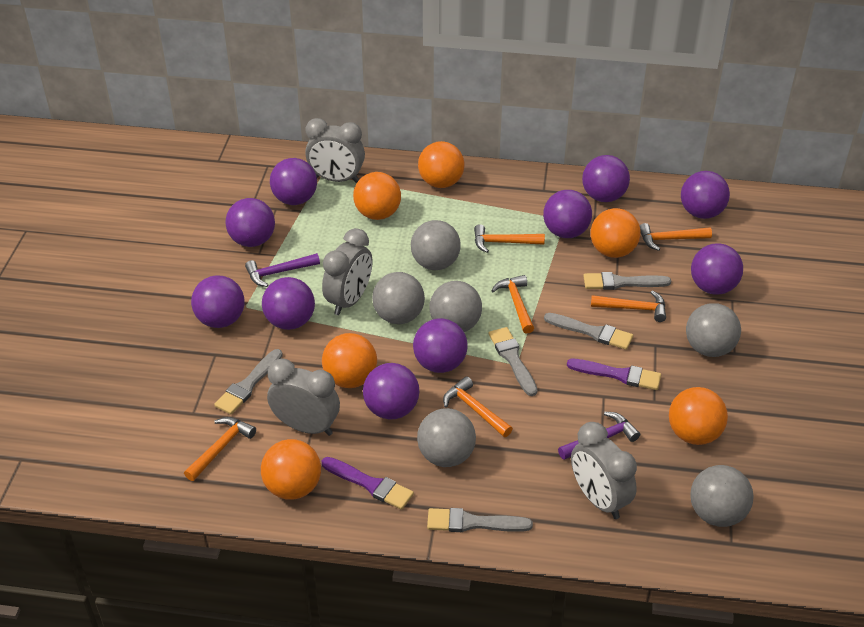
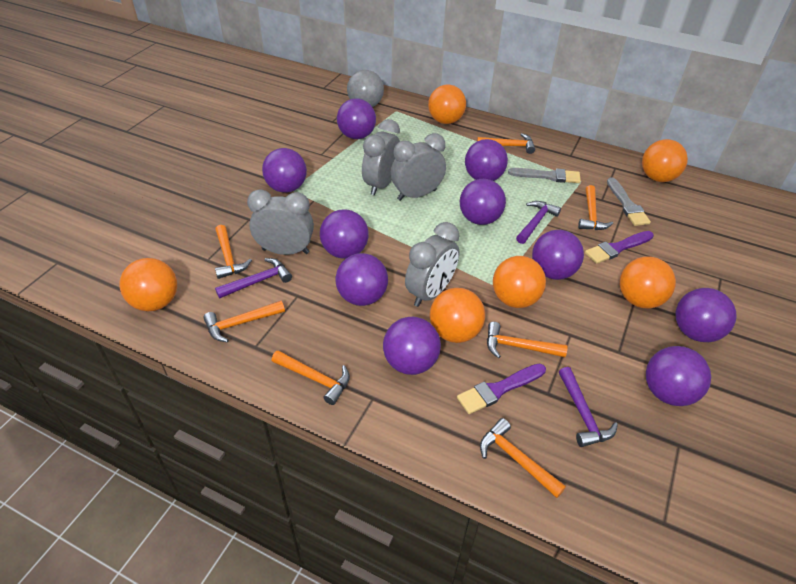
grey ball: 6 -> 1
grey brush: 5 -> 2
orange hammer: 6 -> 7
purple hammer: 2 -> 3

